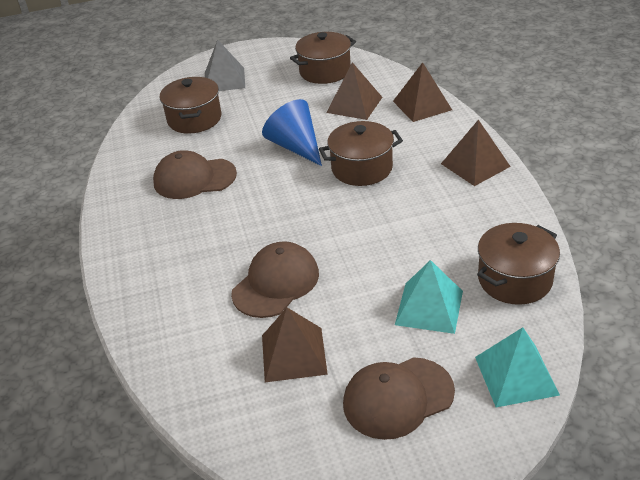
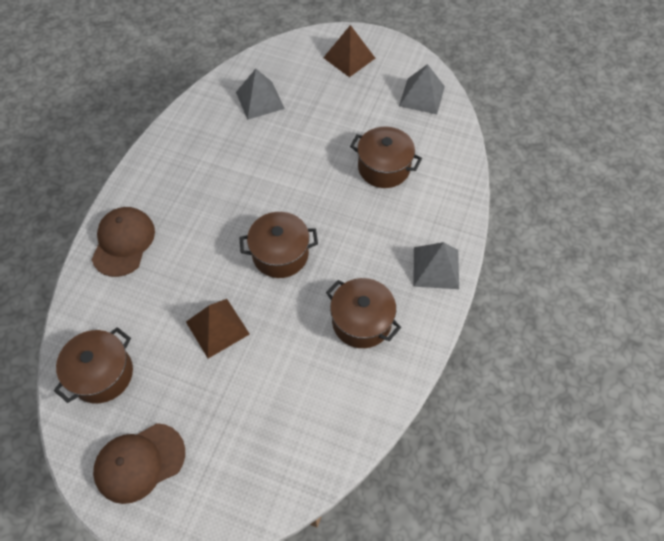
blue cone: 1 -> 0
brown cap: 3 -> 2
brown pyramid: 4 -> 2
grey pyramid: 1 -> 3
turquoise pyramid: 2 -> 0

